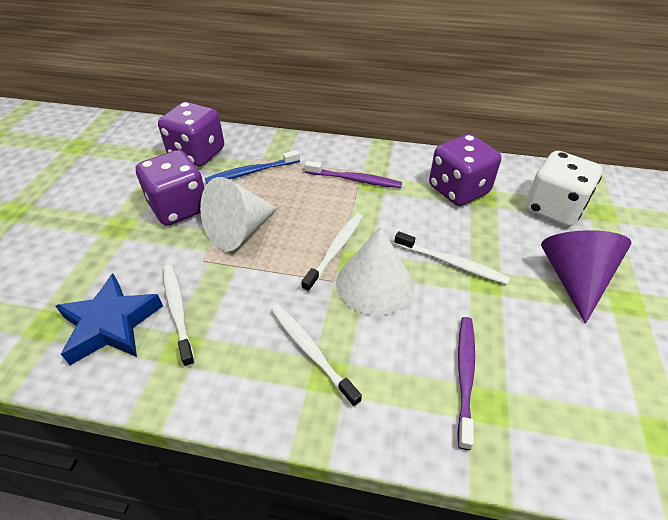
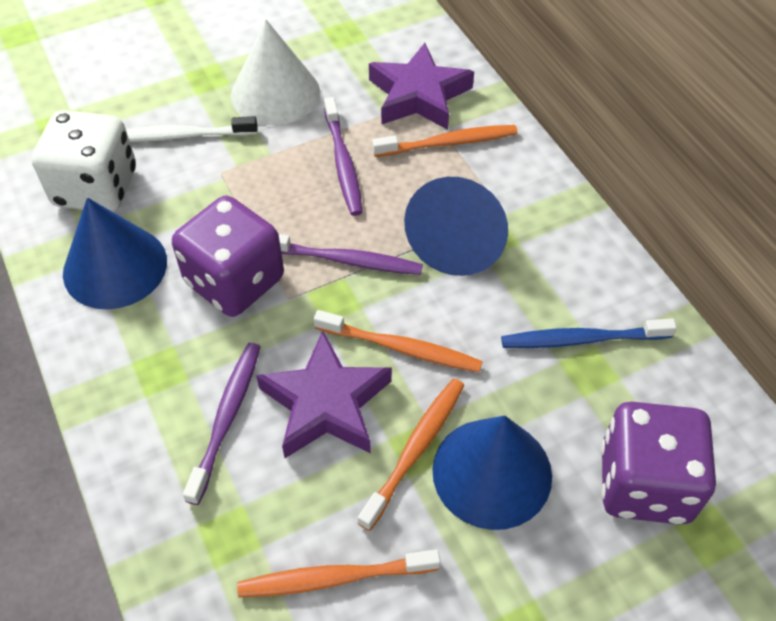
blue cone: 0 -> 3
blue star: 1 -> 0
orange toothbrush: 0 -> 4
purple cone: 1 -> 0
purple dice: 3 -> 2
purple star: 0 -> 2
purple toothbrush: 2 -> 3
white cone: 2 -> 1
white toothbrush: 4 -> 1

